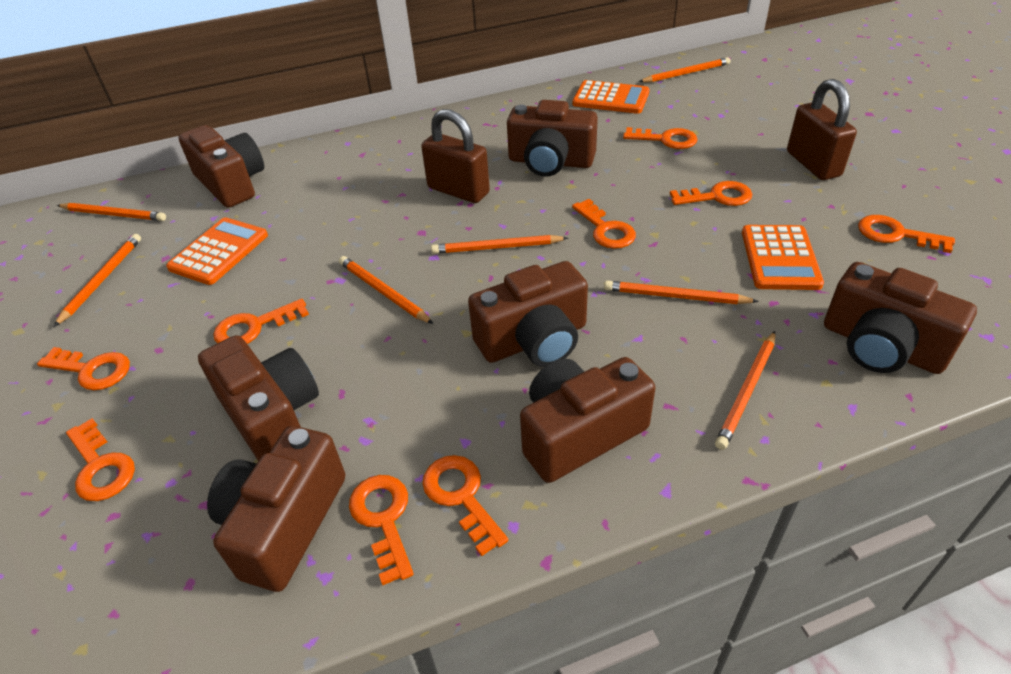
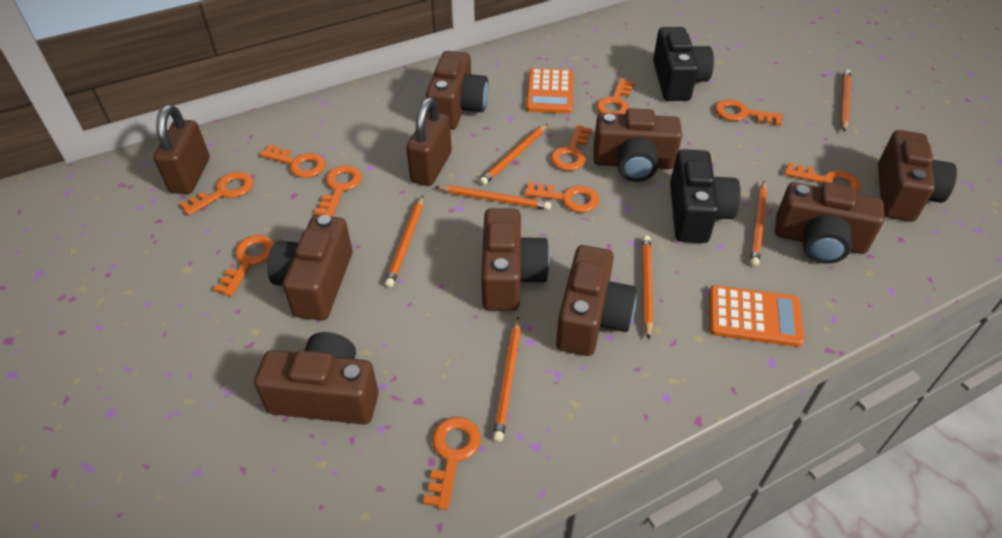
black camera: 0 -> 2
brown camera: 7 -> 8
orange calculator: 3 -> 2
orange key: 9 -> 10

